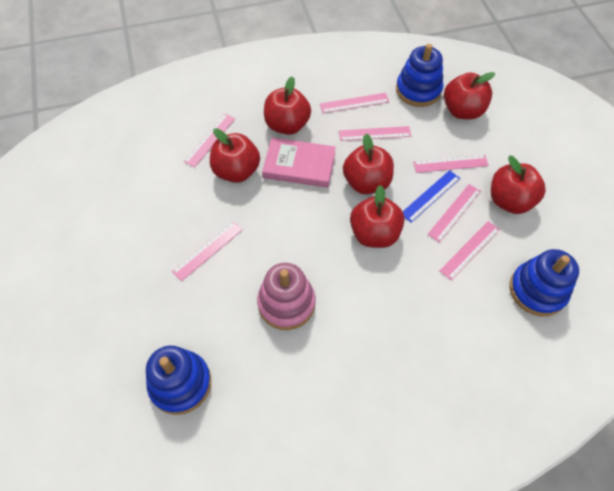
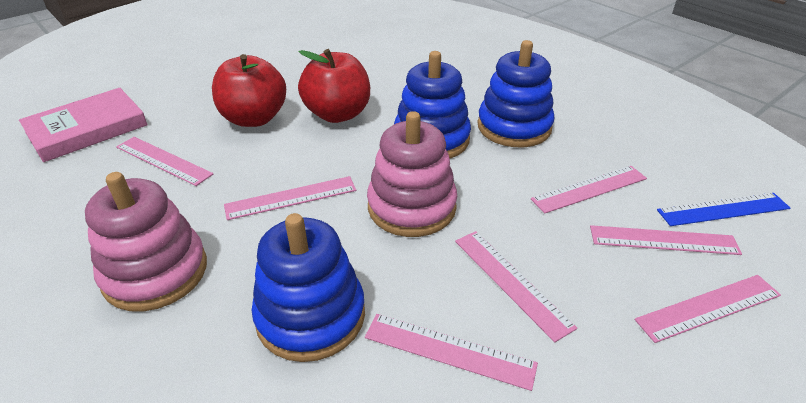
pink stacking toy: 1 -> 2
red apple: 6 -> 2

